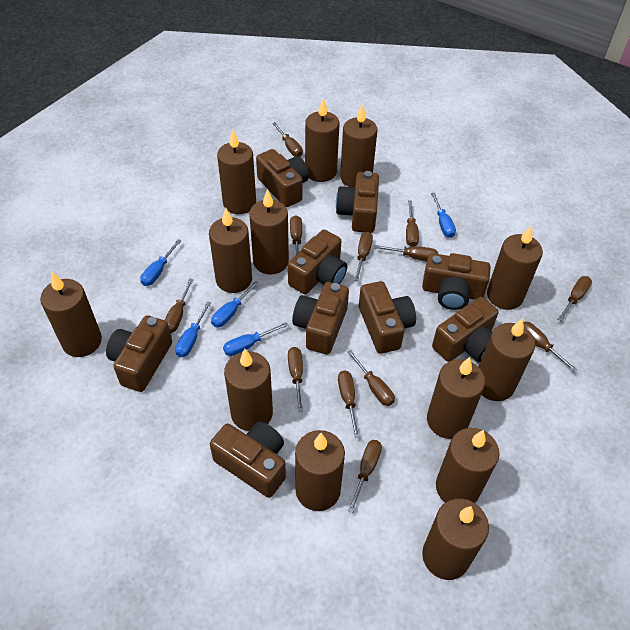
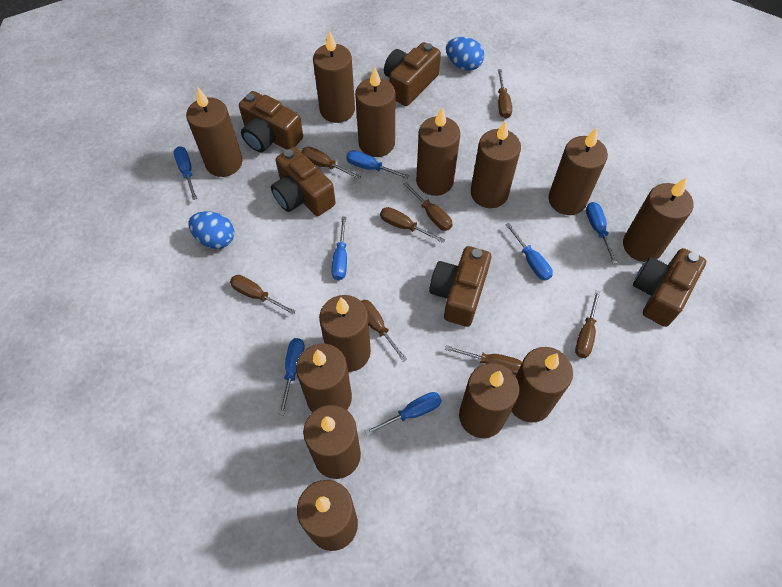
blue egg: 0 -> 2
blue screwdriver: 5 -> 7
brown camera: 9 -> 5
brown screwdriver: 12 -> 8

